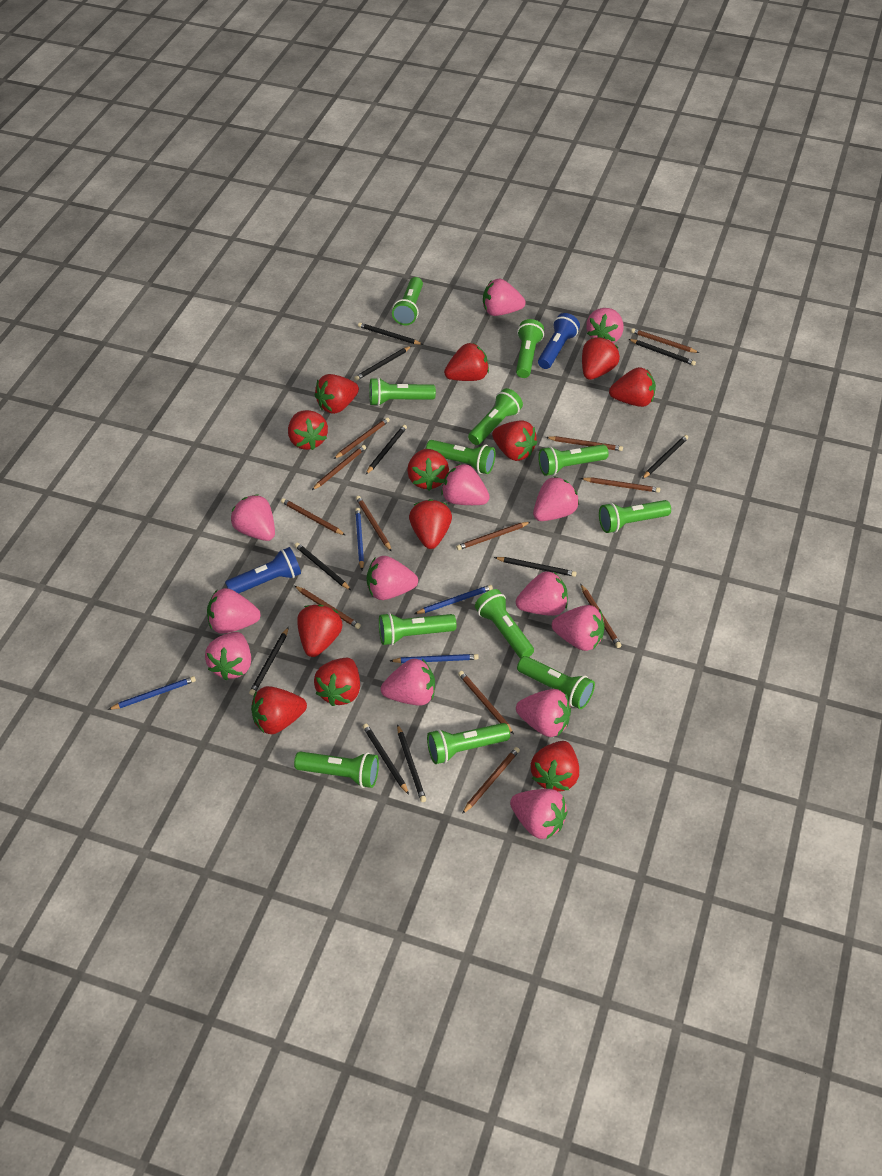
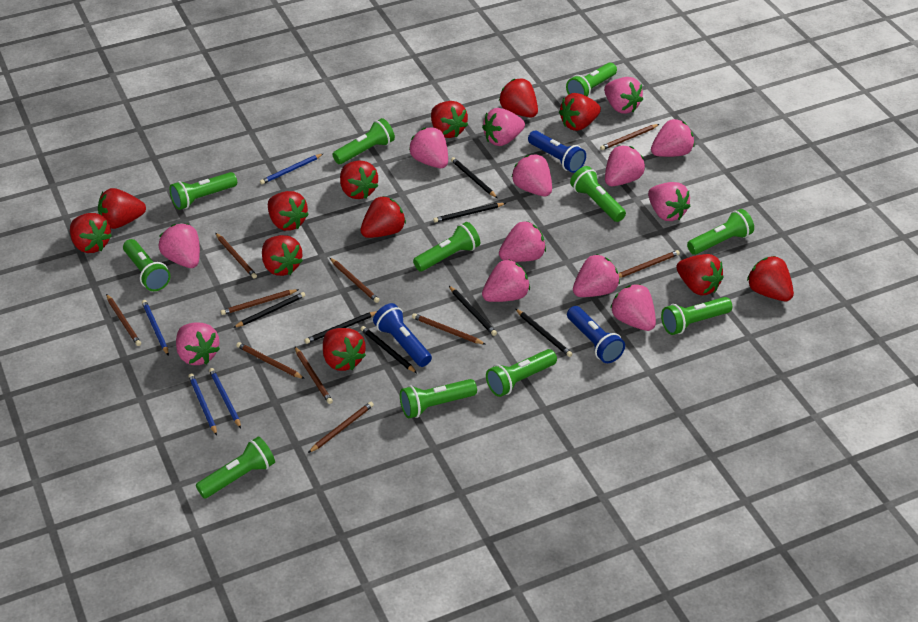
black pencil: 10 -> 7
blue flashlight: 2 -> 3
brown pencil: 12 -> 10
green flashlight: 12 -> 11

